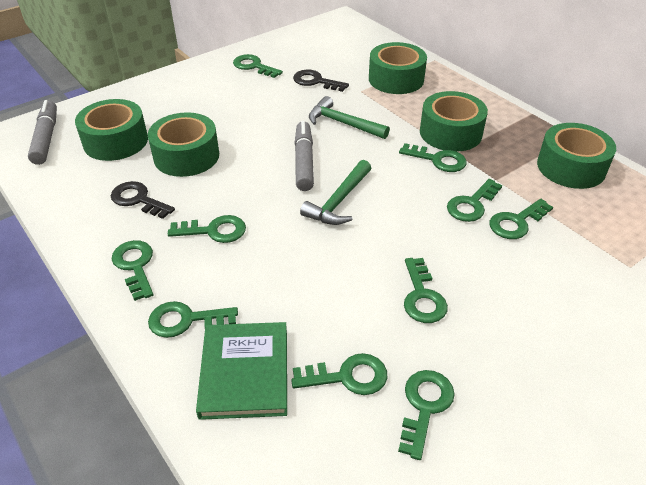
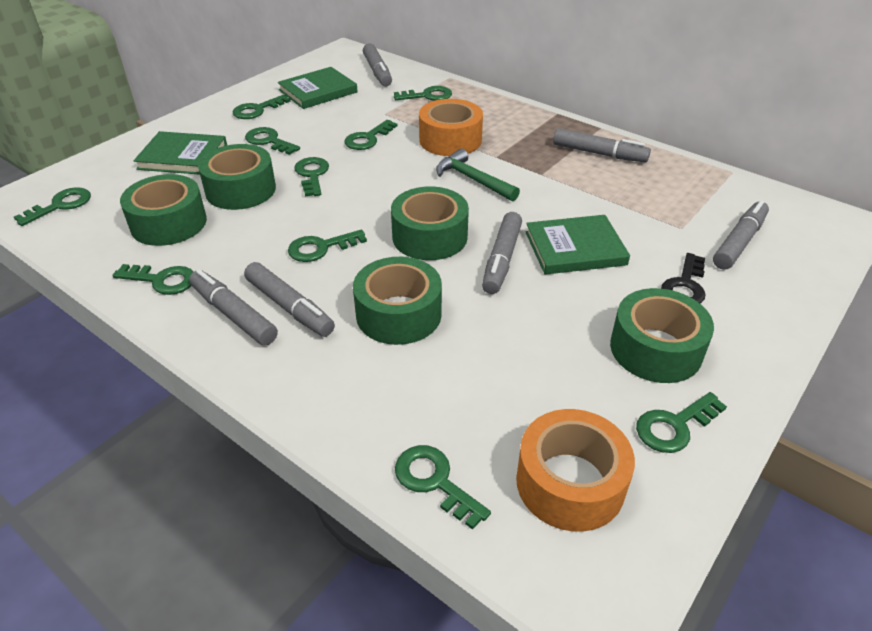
black key: 2 -> 1
green book: 1 -> 3
green hammer: 2 -> 1
grey marker: 2 -> 6
orange tape: 0 -> 2

